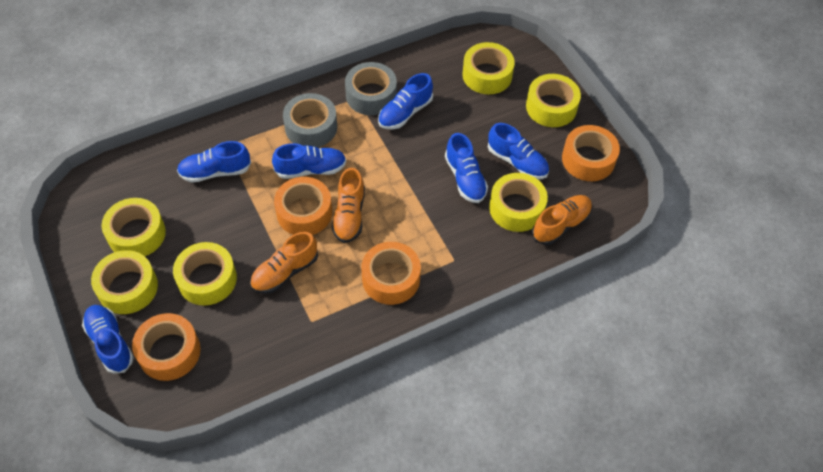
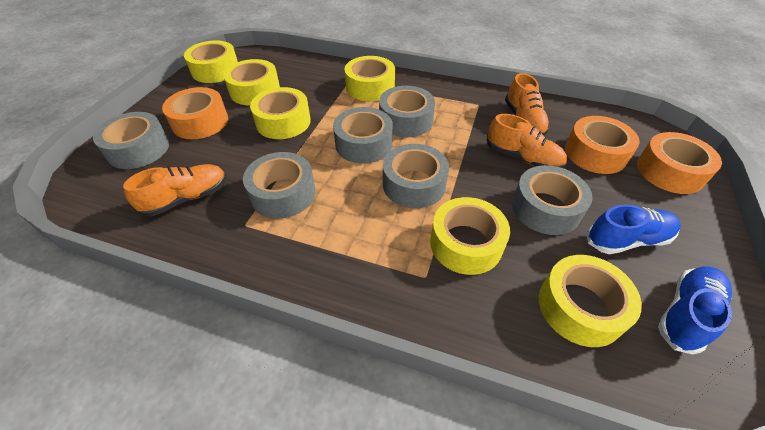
blue shoe: 6 -> 2
grey tape: 2 -> 6
orange tape: 4 -> 3

